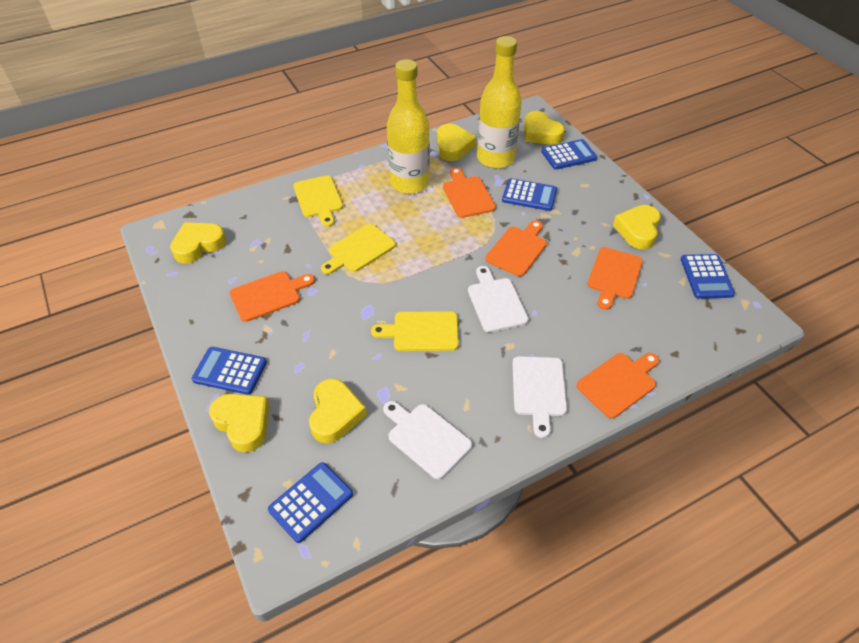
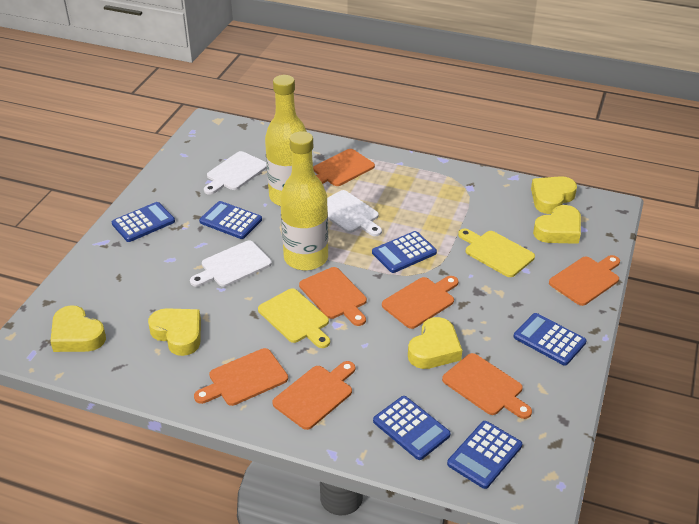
blue calculator: 5 -> 6
orange cutting board: 5 -> 7
yellow cutting board: 3 -> 2
yellow heart: 6 -> 5

